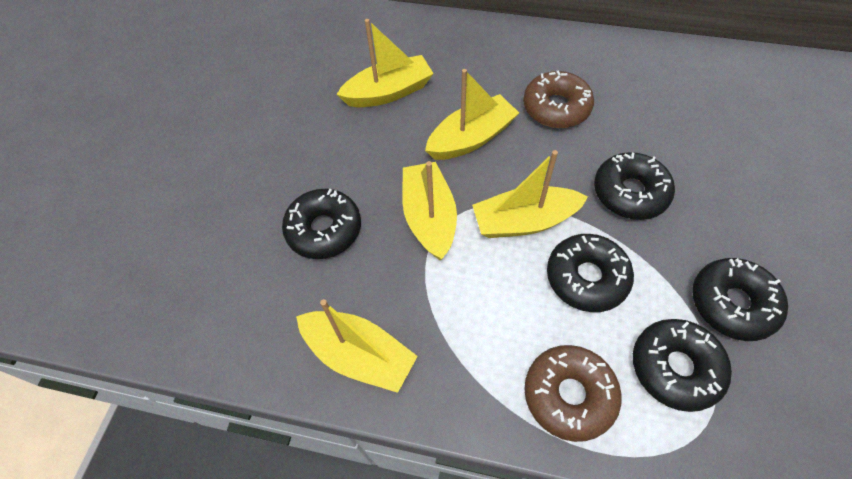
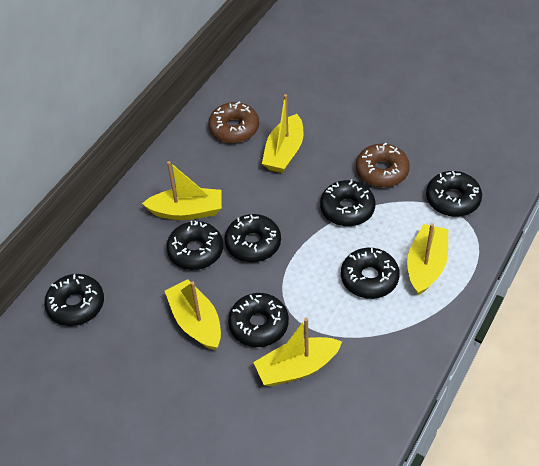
black donut: 5 -> 7

